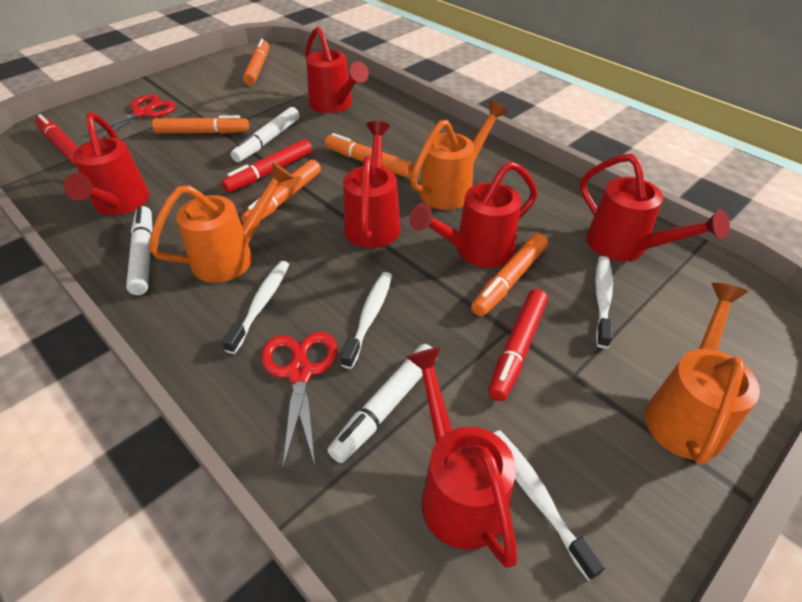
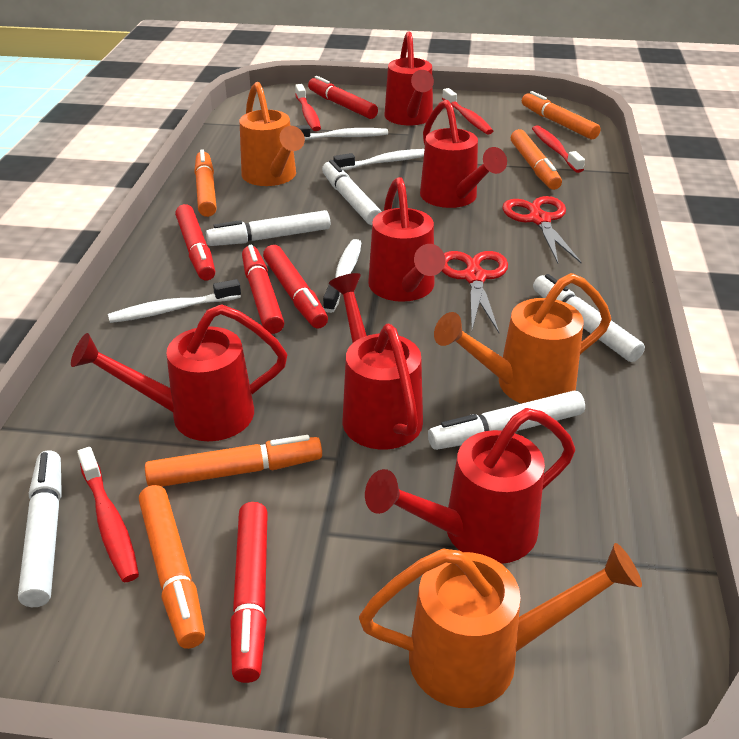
red marker: 3 -> 5
red toothbrush: 0 -> 4
white marker: 3 -> 5

